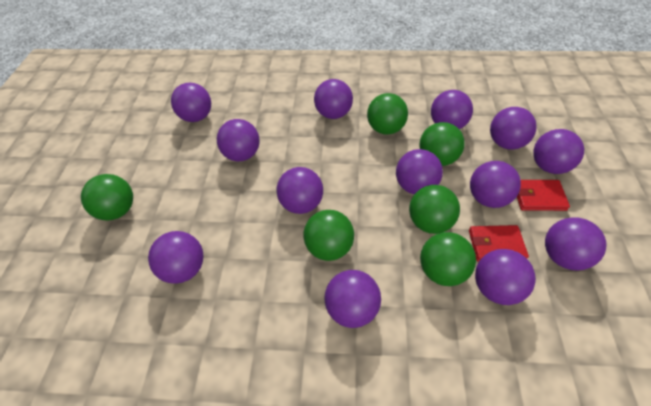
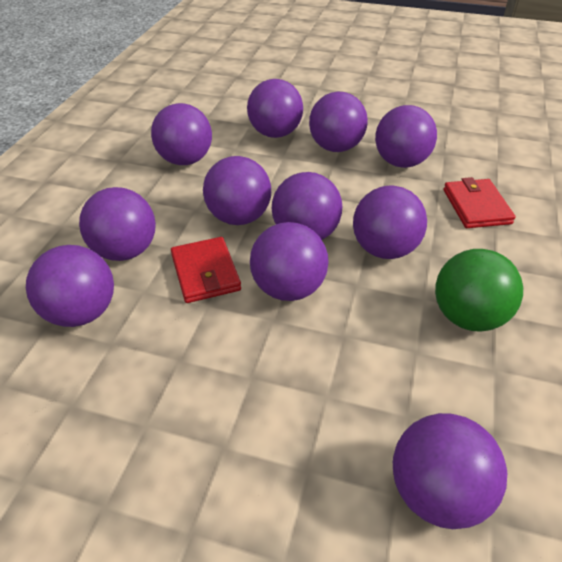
green ball: 6 -> 1
purple ball: 13 -> 11

